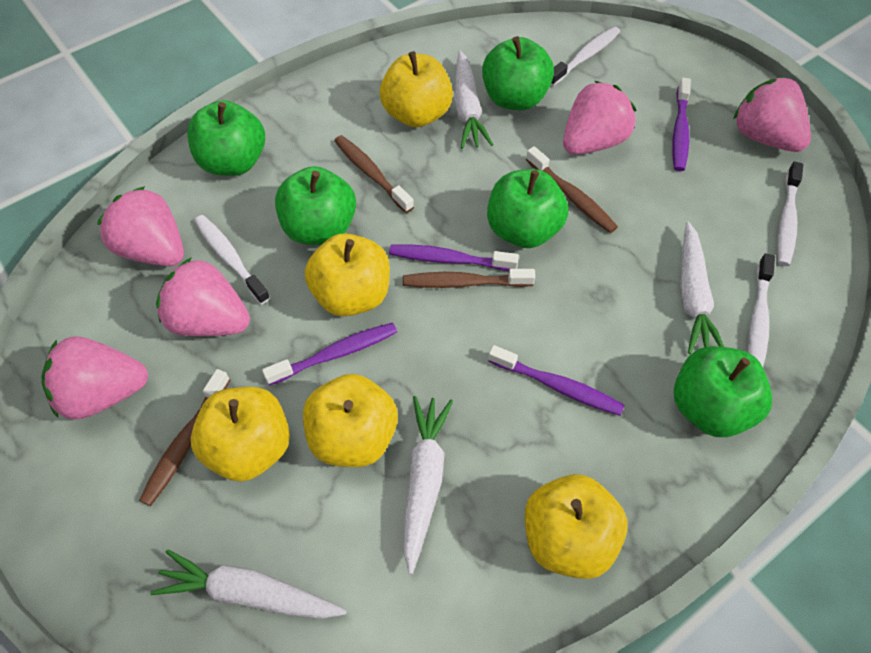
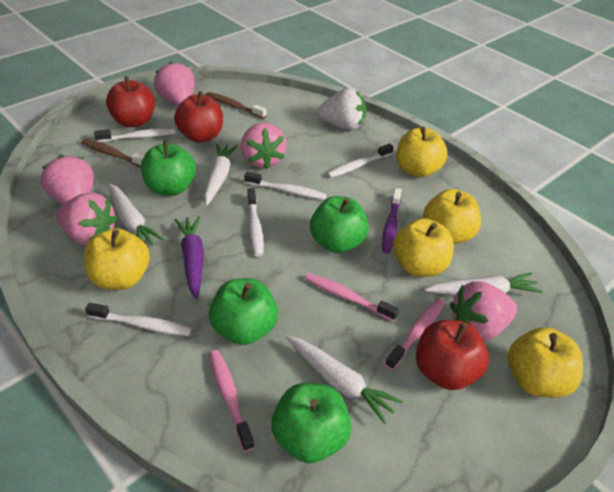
brown toothbrush: 4 -> 2
green apple: 5 -> 4
pink toothbrush: 0 -> 3
purple carrot: 0 -> 1
purple toothbrush: 4 -> 1
red apple: 0 -> 3
white strawberry: 0 -> 1
white toothbrush: 4 -> 5

